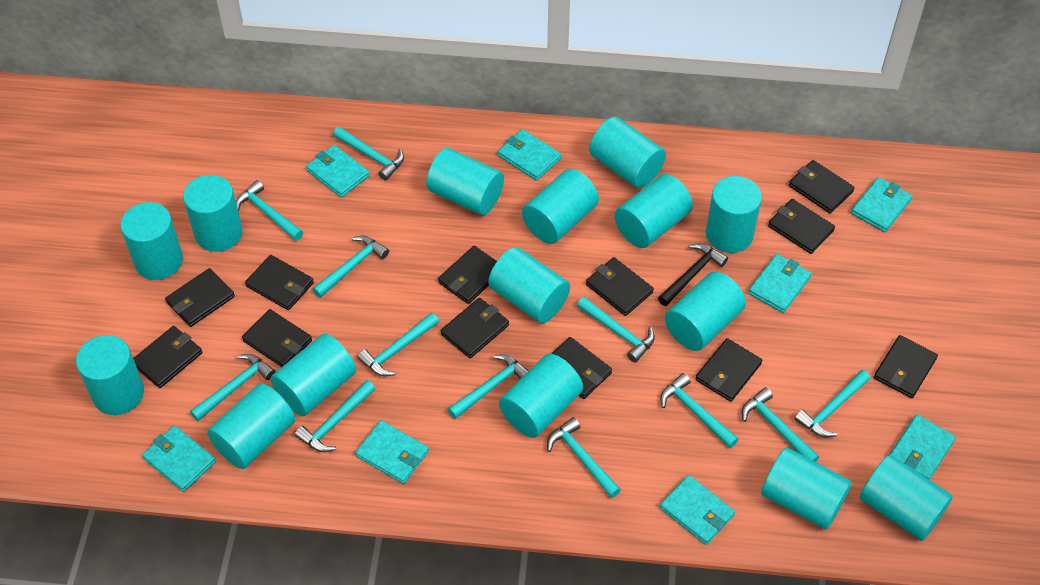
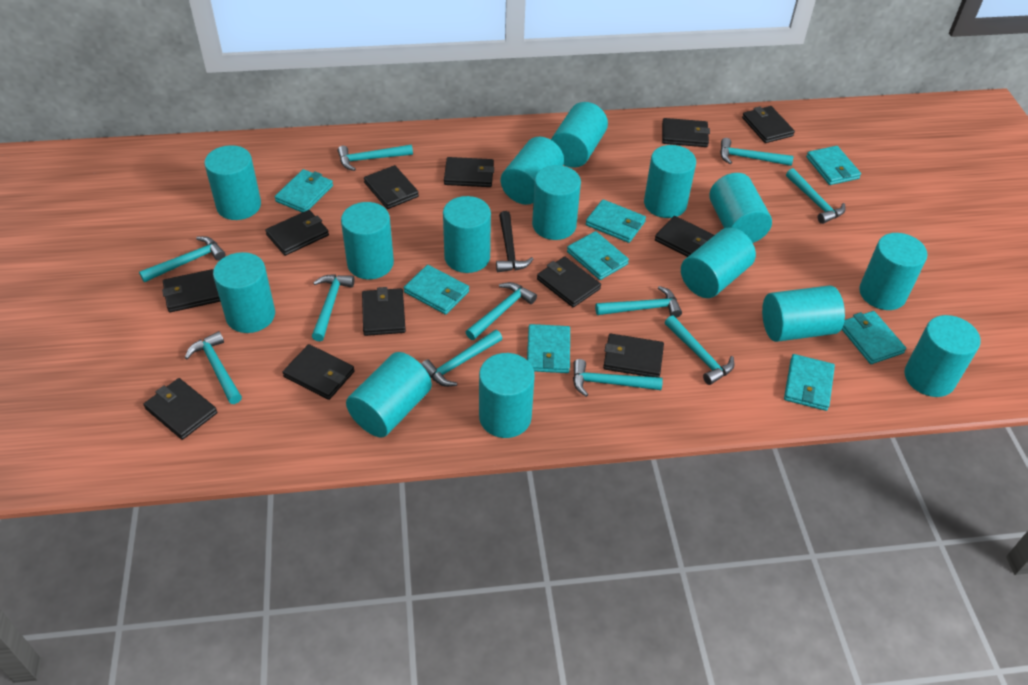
turquoise hammer: 12 -> 11

